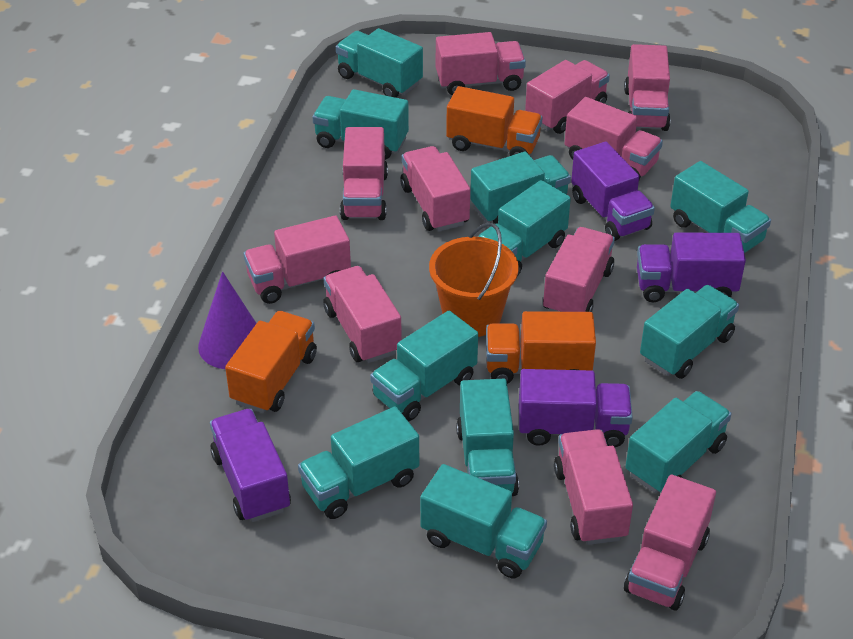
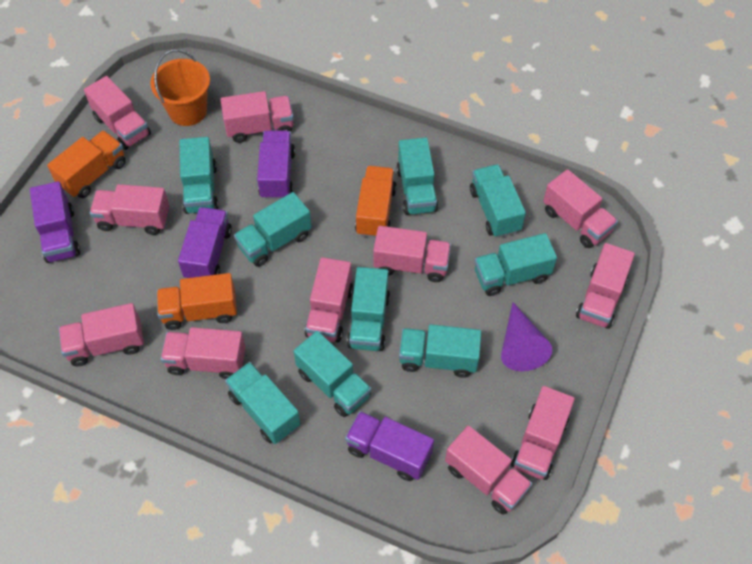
turquoise truck: 11 -> 9

